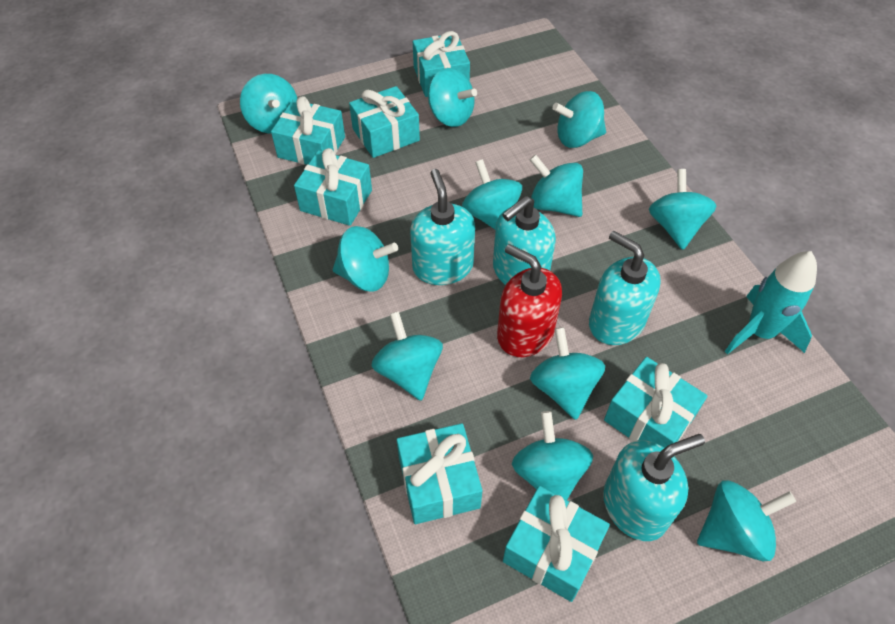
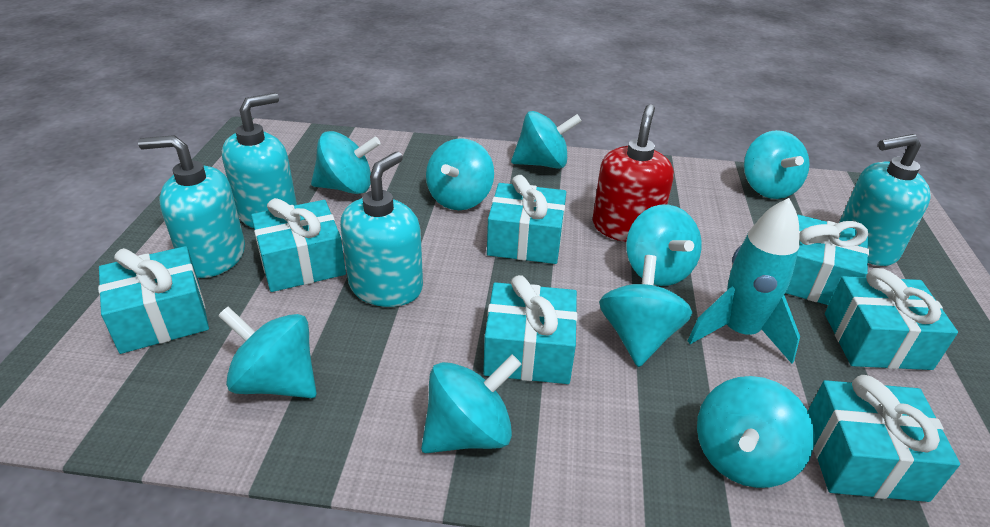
turquoise spinning top: 11 -> 9

